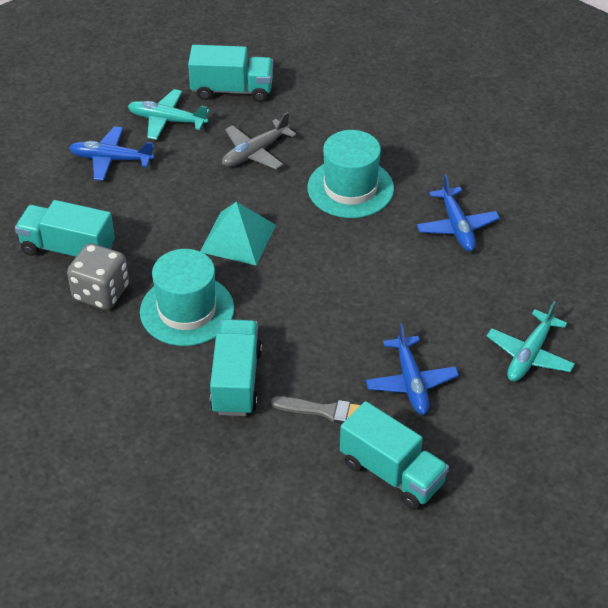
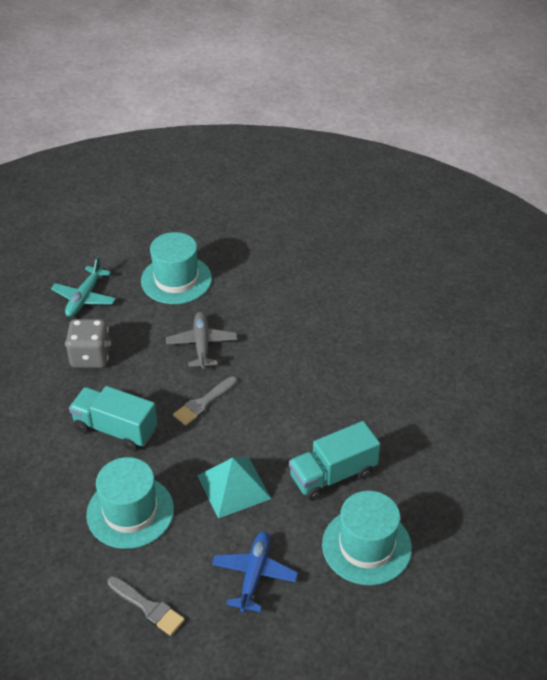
blue plane: 3 -> 1
grey brush: 1 -> 2
turquoise hat: 2 -> 3
turquoise plane: 2 -> 1
turquoise truck: 4 -> 2

